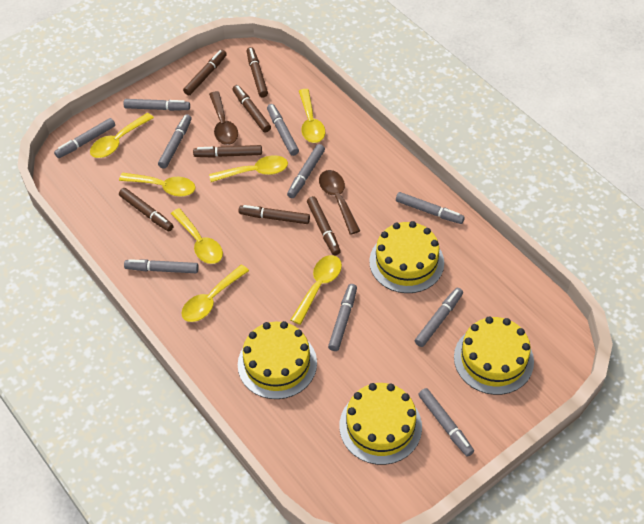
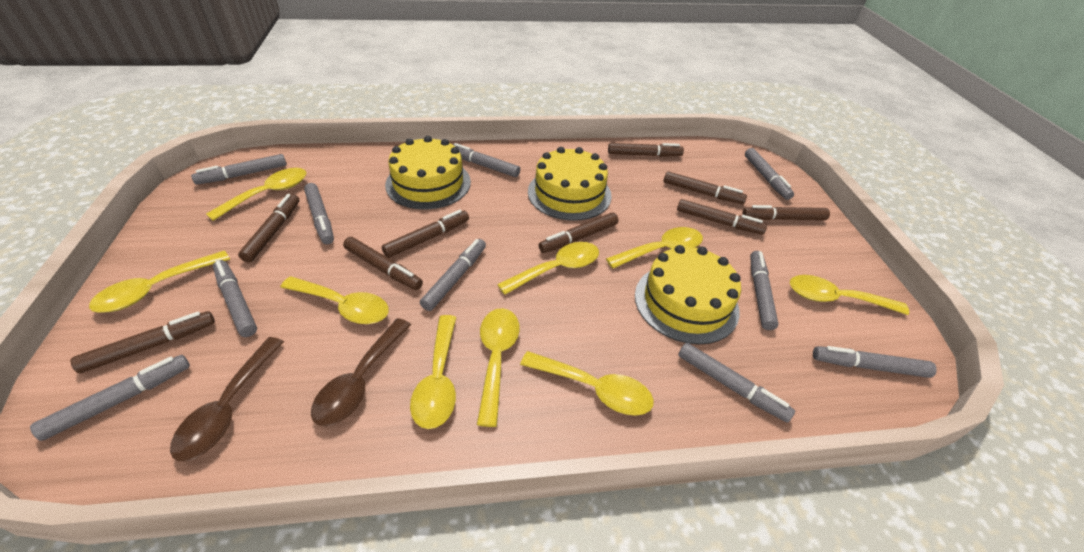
brown marker: 7 -> 9
yellow cake: 4 -> 3
yellow spoon: 7 -> 9

